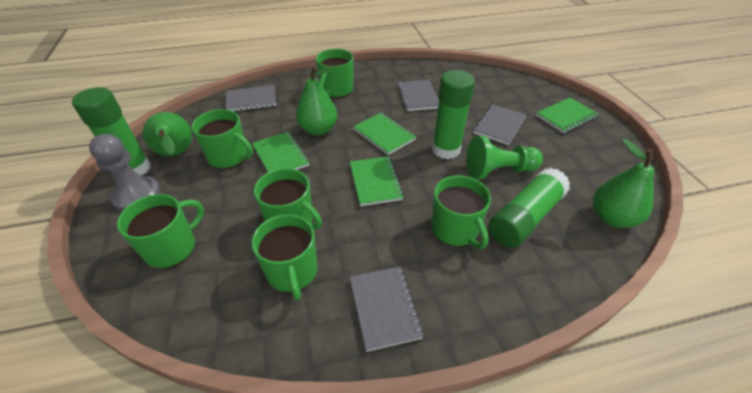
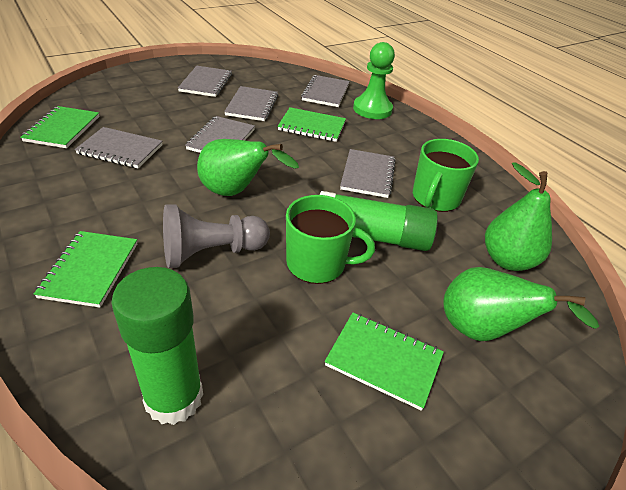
green glue stick: 3 -> 2
green mug: 6 -> 2
grey notebook: 4 -> 6

